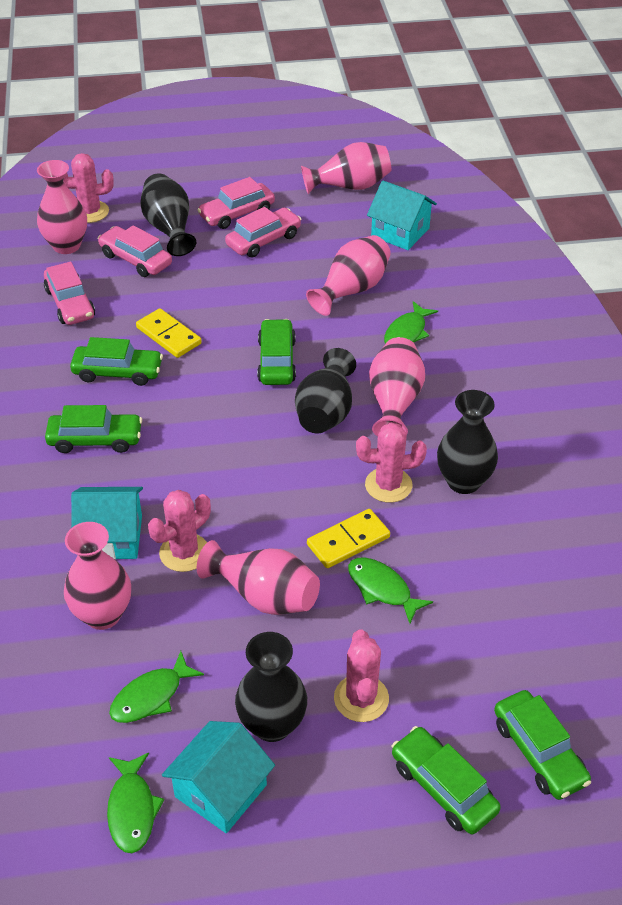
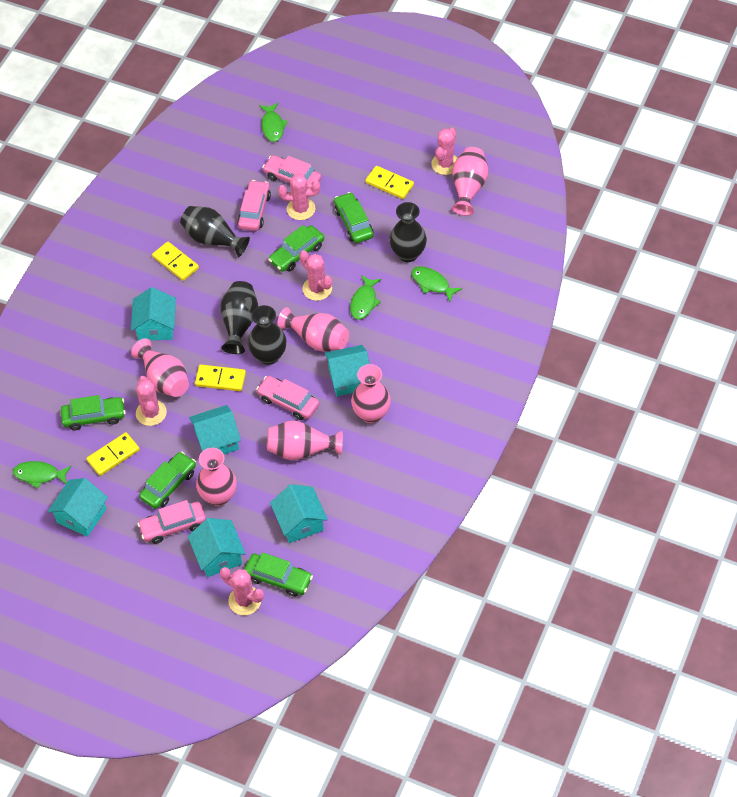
pink cactus: 4 -> 5
turquoise house: 3 -> 6
yellow domino: 2 -> 4

